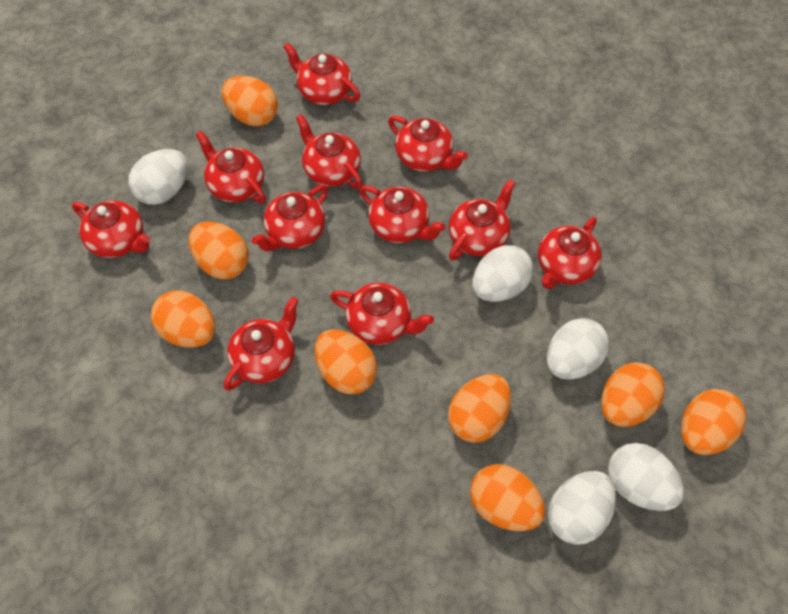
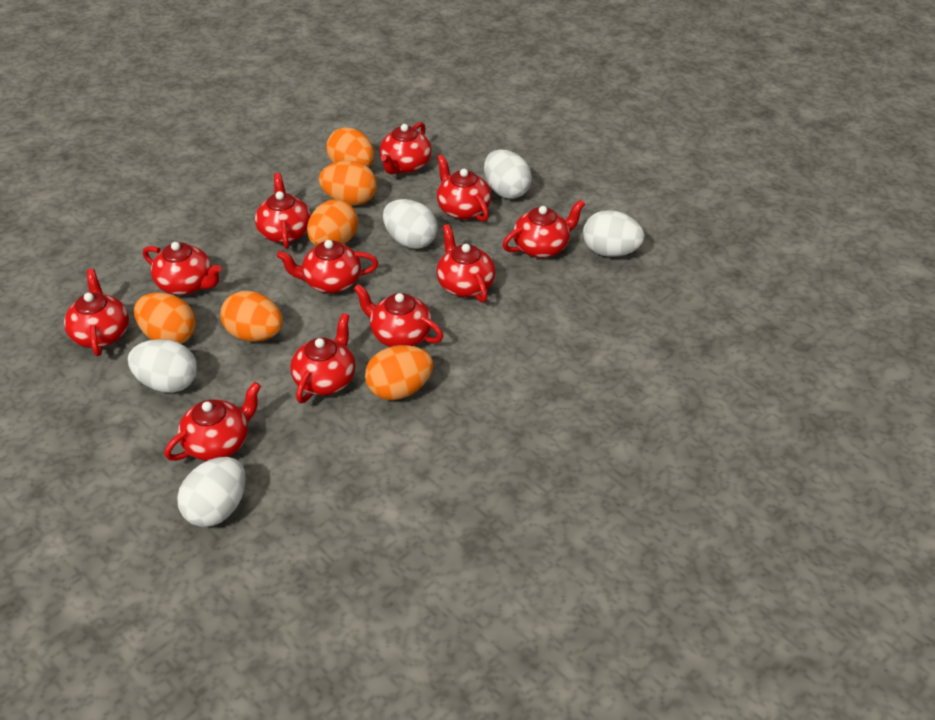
orange egg: 8 -> 6

